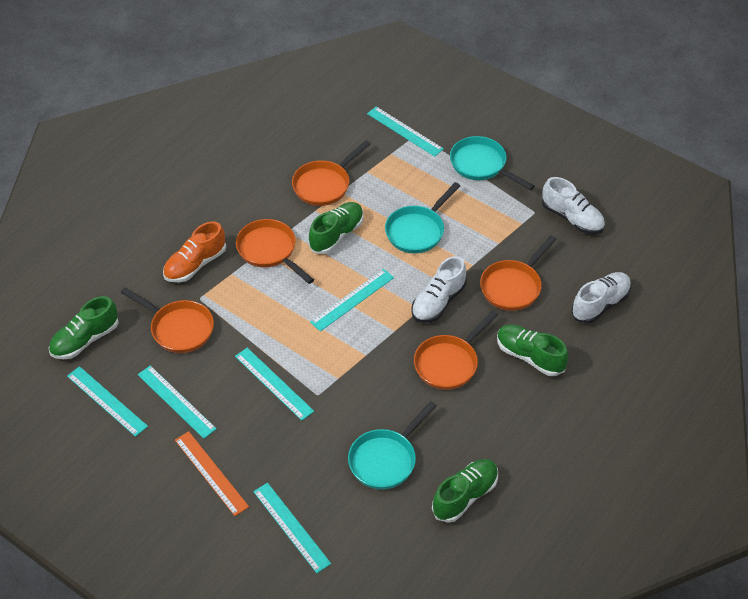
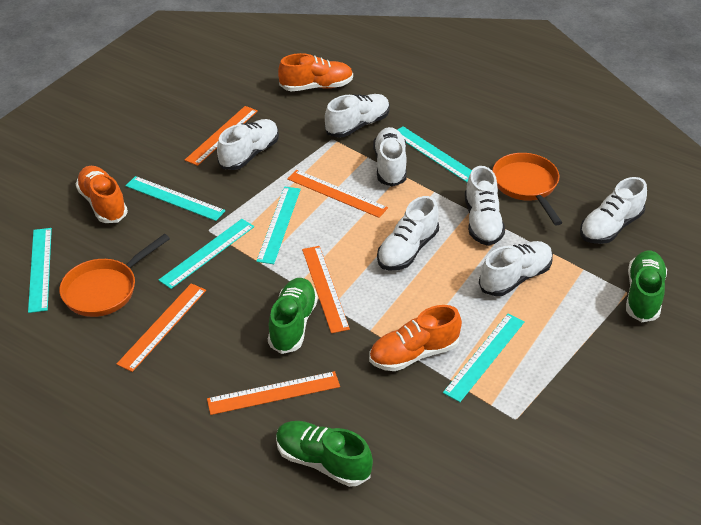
green shoe: 4 -> 3
orange pan: 5 -> 2
orange ruler: 1 -> 5
orange shoe: 1 -> 3
turquoise pan: 3 -> 0
white shoe: 3 -> 7

